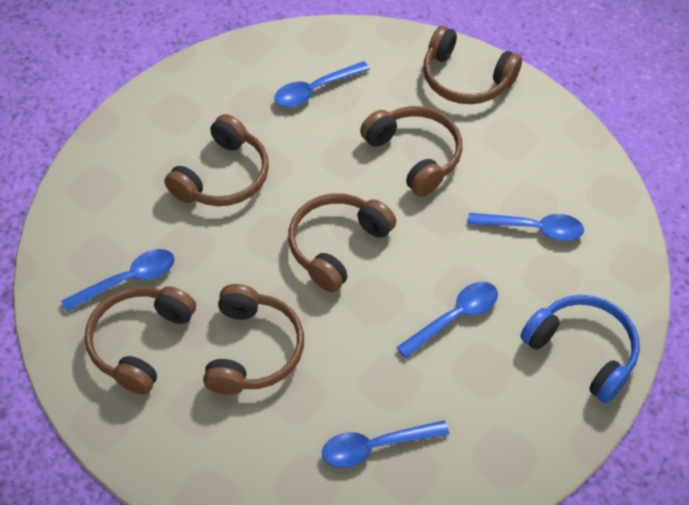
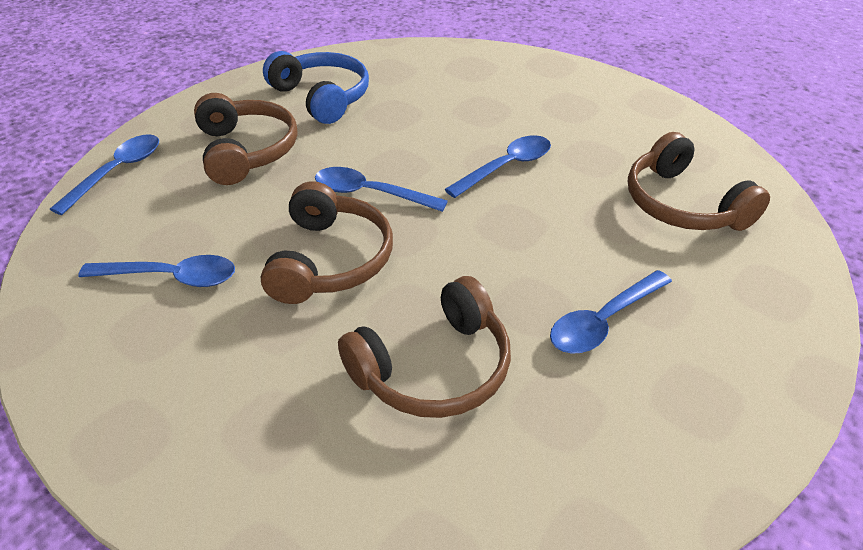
brown headphones: 6 -> 4

